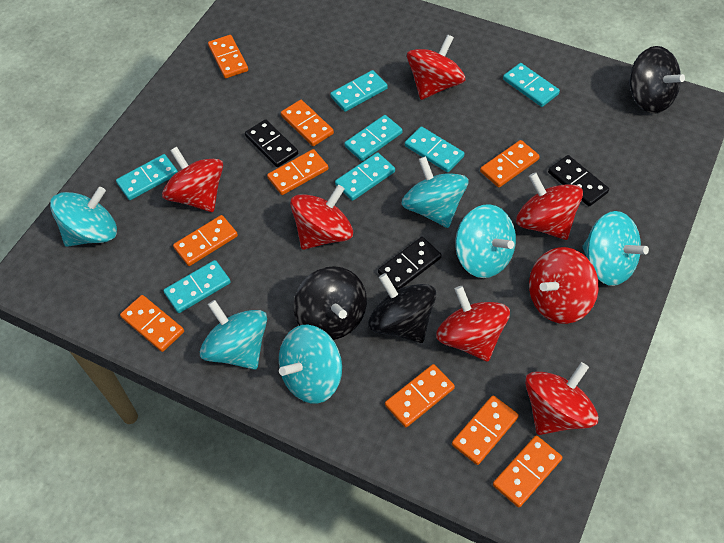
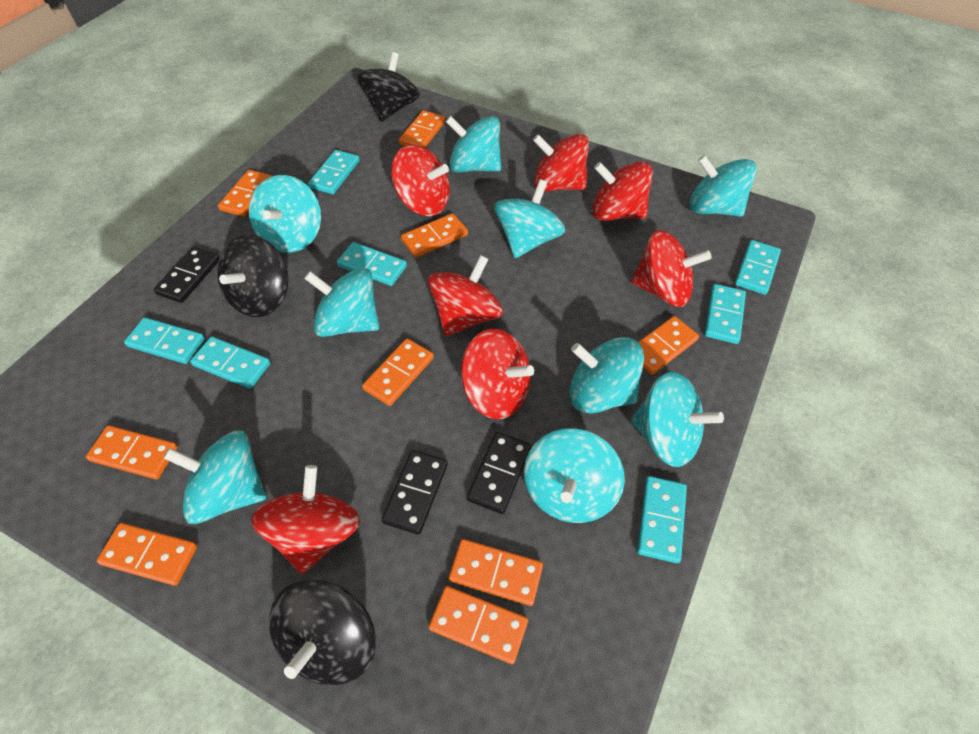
turquoise spinning top: 6 -> 9

